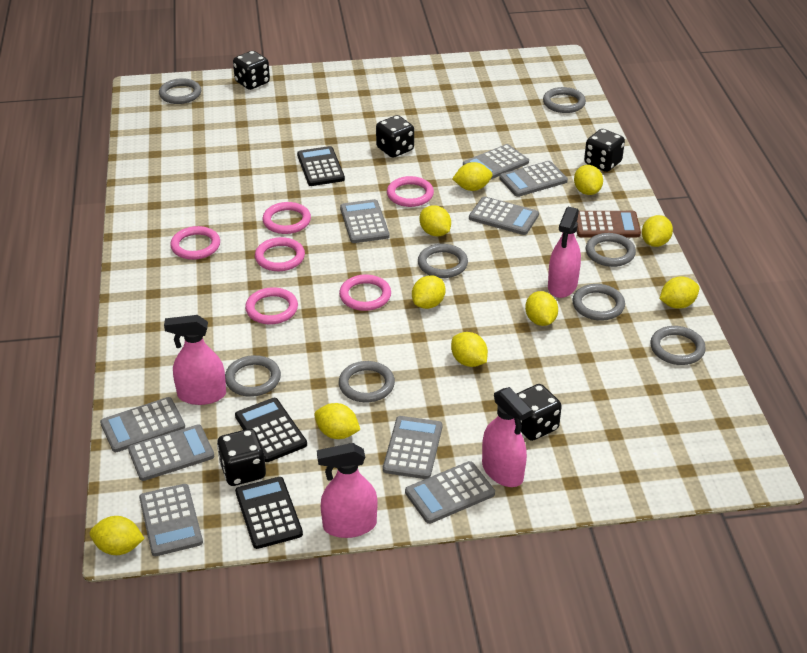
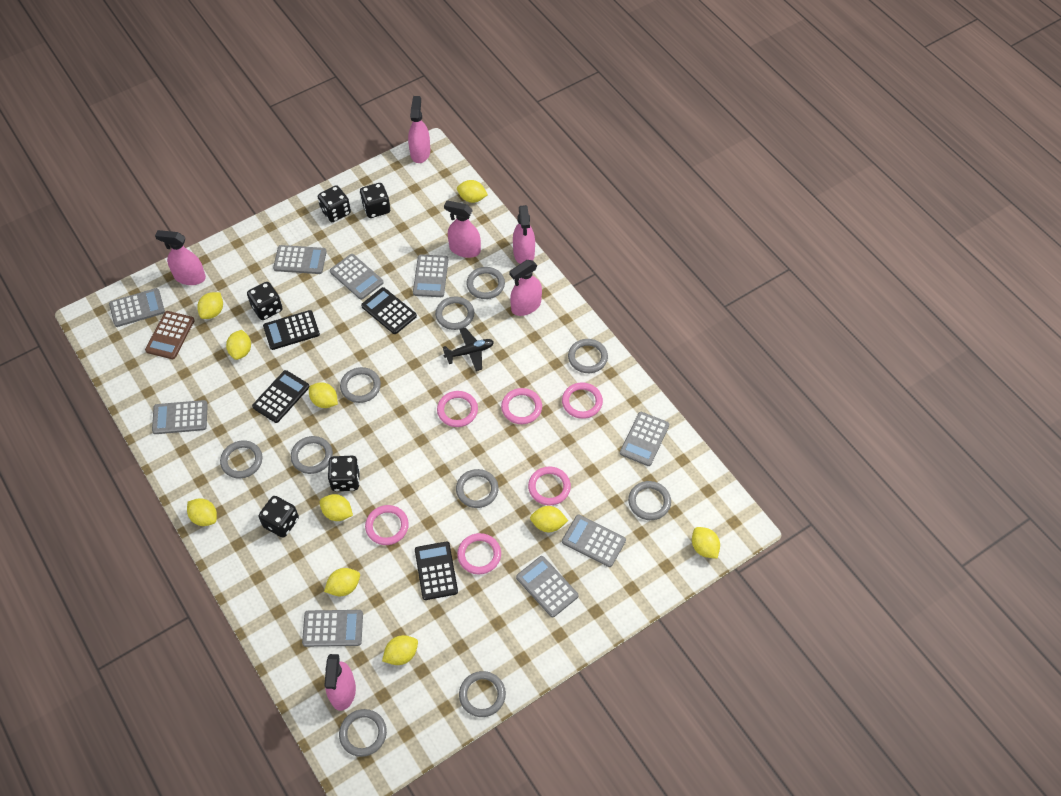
black calculator: 3 -> 4
black plane: 0 -> 1
grey ring: 8 -> 10
pink spray bottle: 4 -> 6

